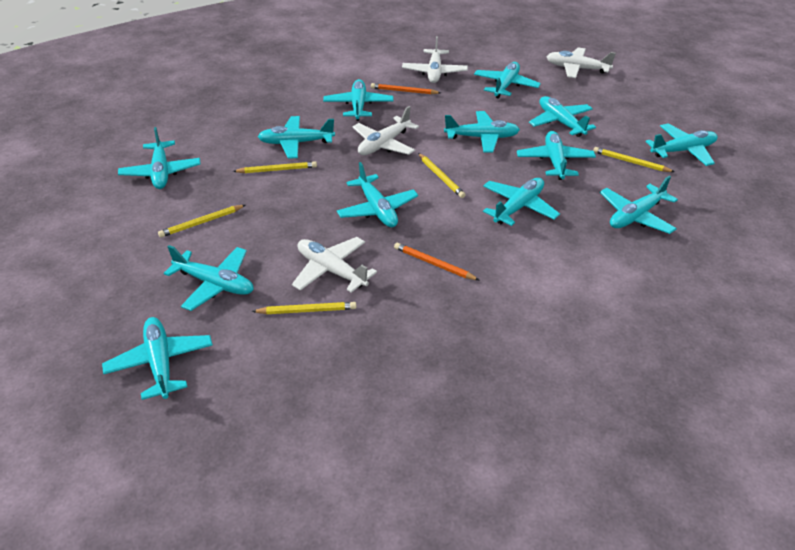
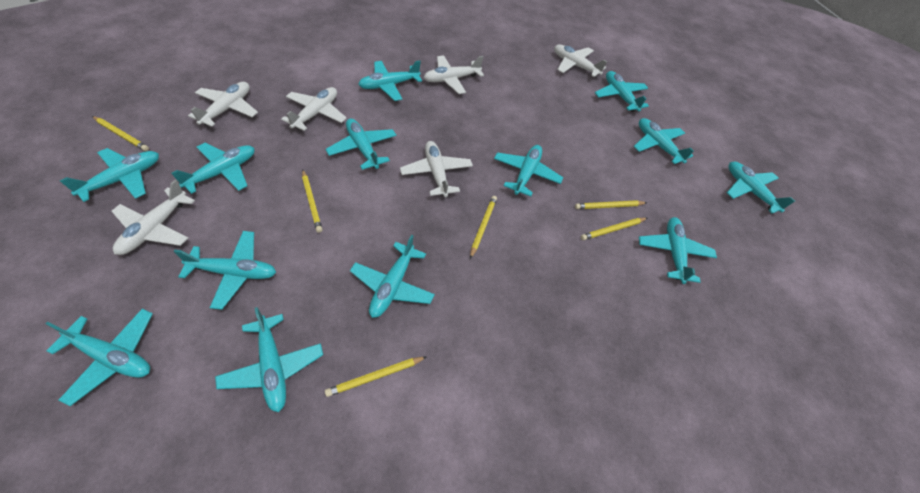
orange pencil: 2 -> 0
white plane: 4 -> 6
yellow pencil: 5 -> 6

